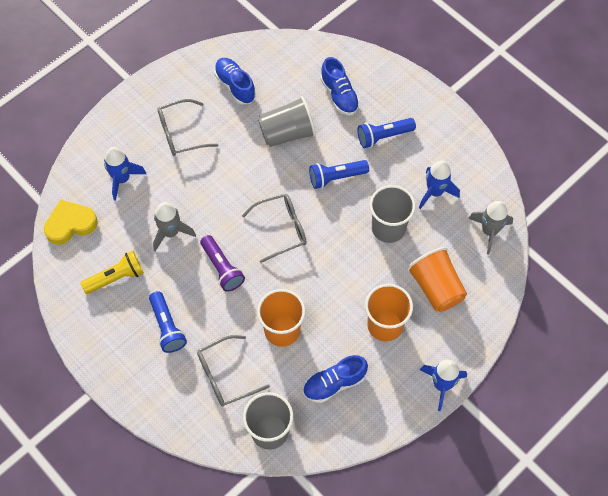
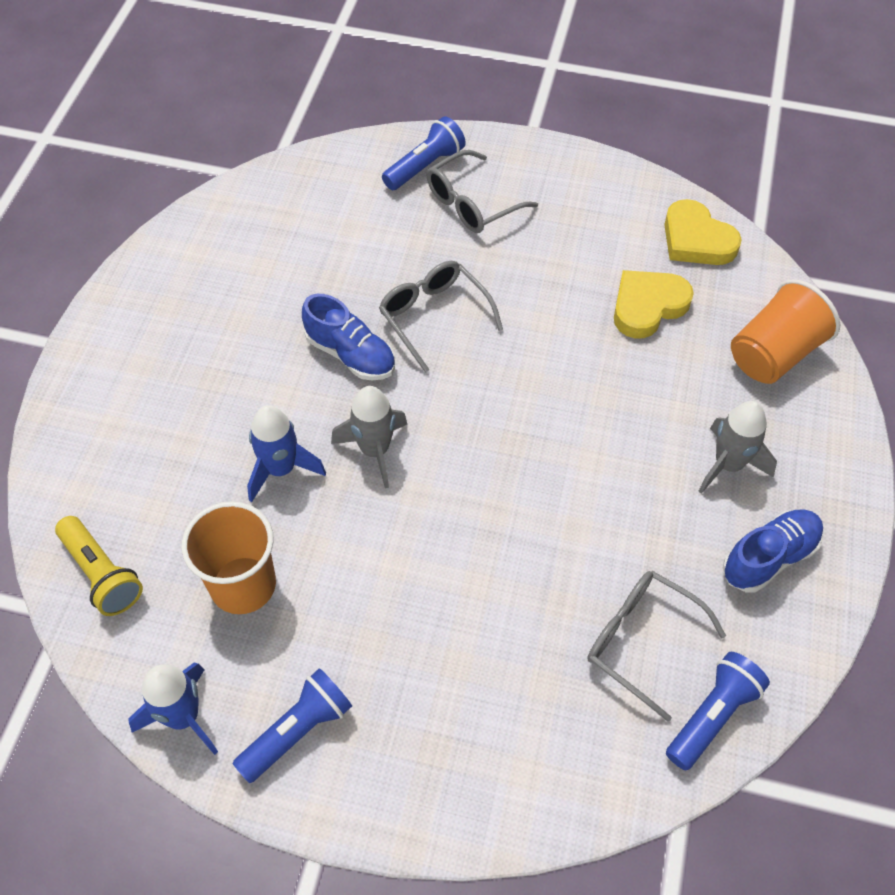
blue rocket: 3 -> 2
blue shoe: 3 -> 2
grey cup: 3 -> 0
orange cup: 3 -> 2
purple flashlight: 1 -> 0
yellow heart: 1 -> 2

